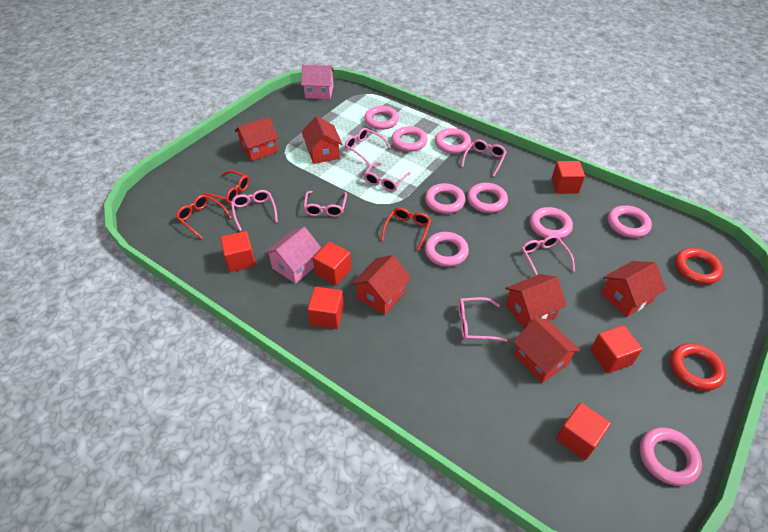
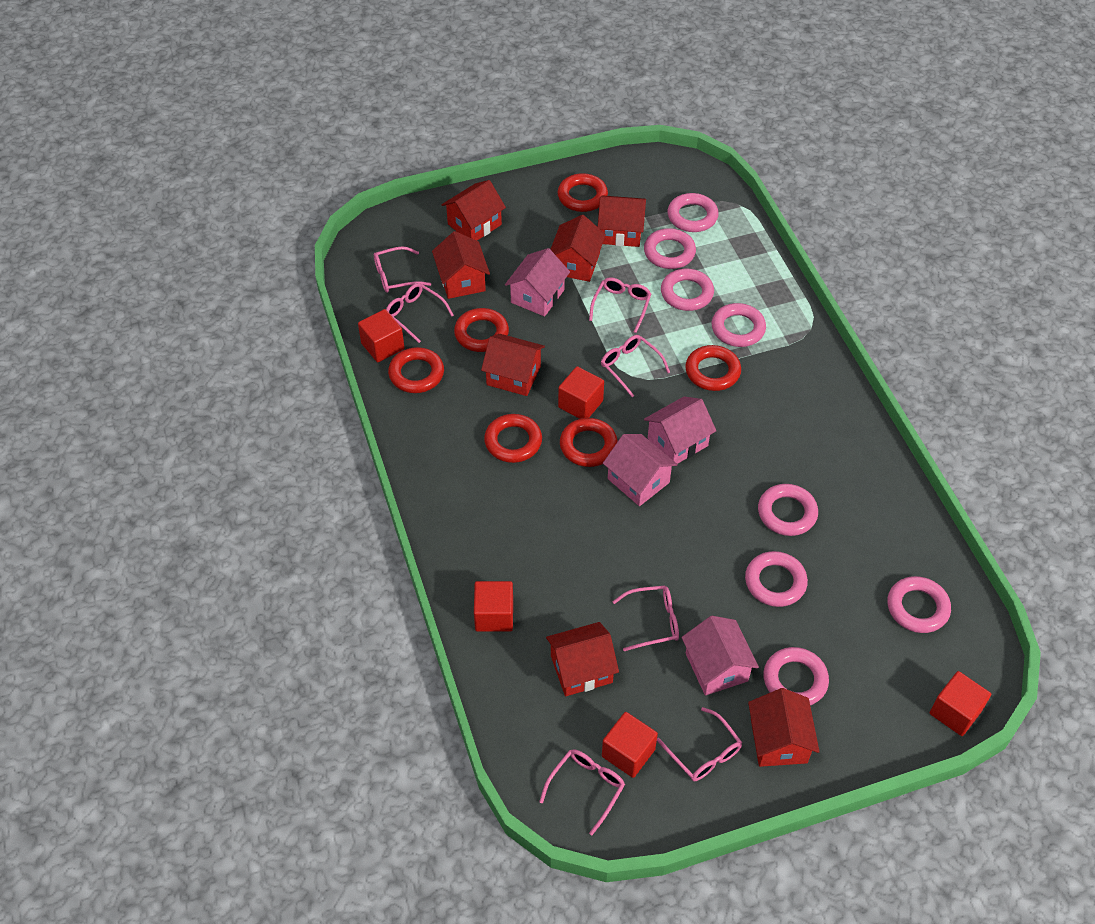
pink house: 2 -> 4
pink ring: 9 -> 8
red cube: 6 -> 5
red glasses: 3 -> 0
red house: 6 -> 7
red ring: 2 -> 6

